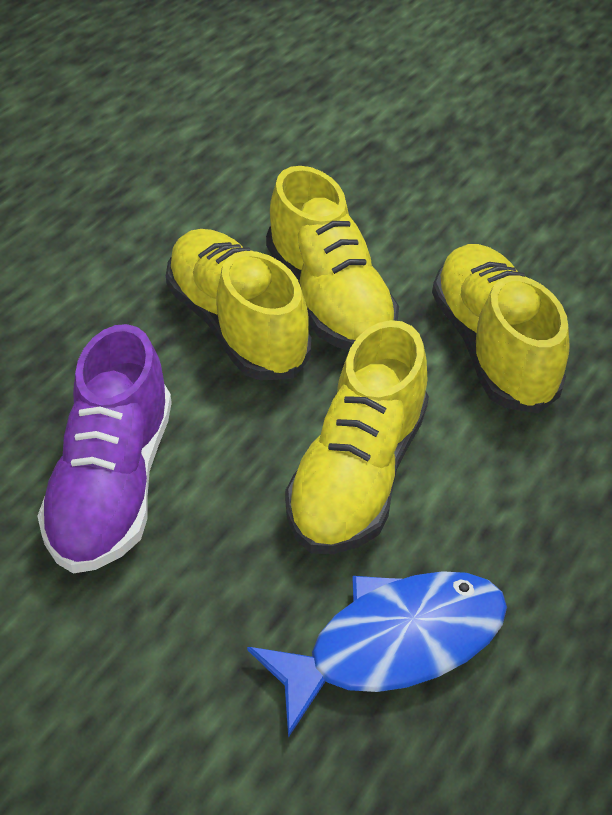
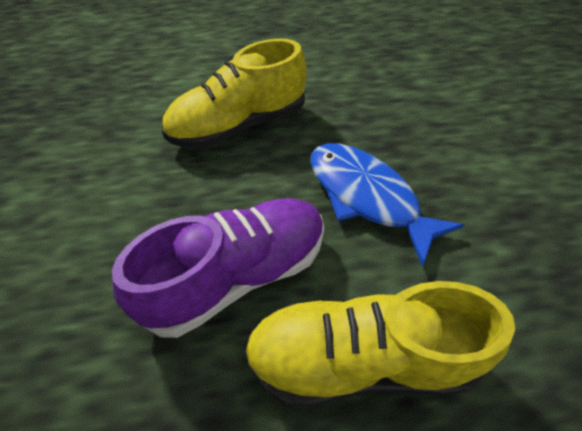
yellow shoe: 4 -> 2

